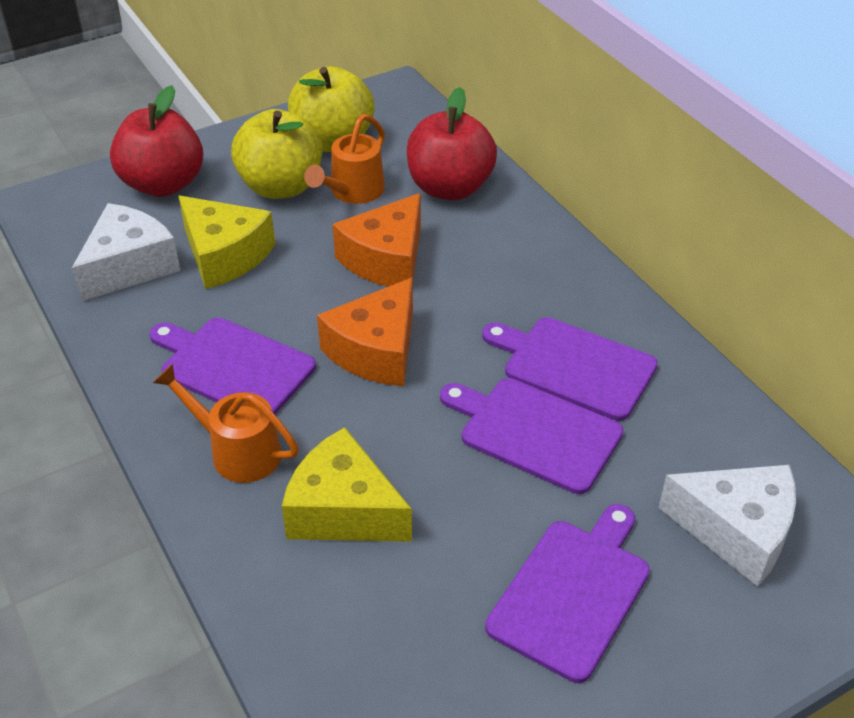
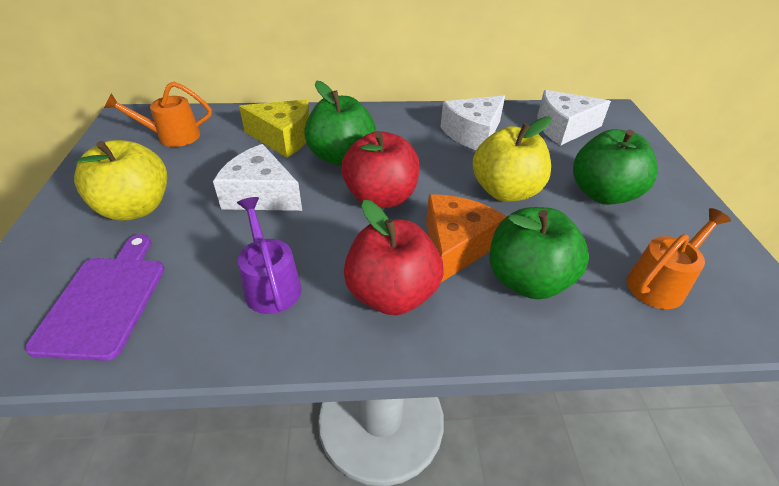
green apple: 0 -> 3
orange cheese: 2 -> 1
purple cutting board: 4 -> 1
purple watering can: 0 -> 1
white cheese: 2 -> 3
yellow cheese: 2 -> 1

